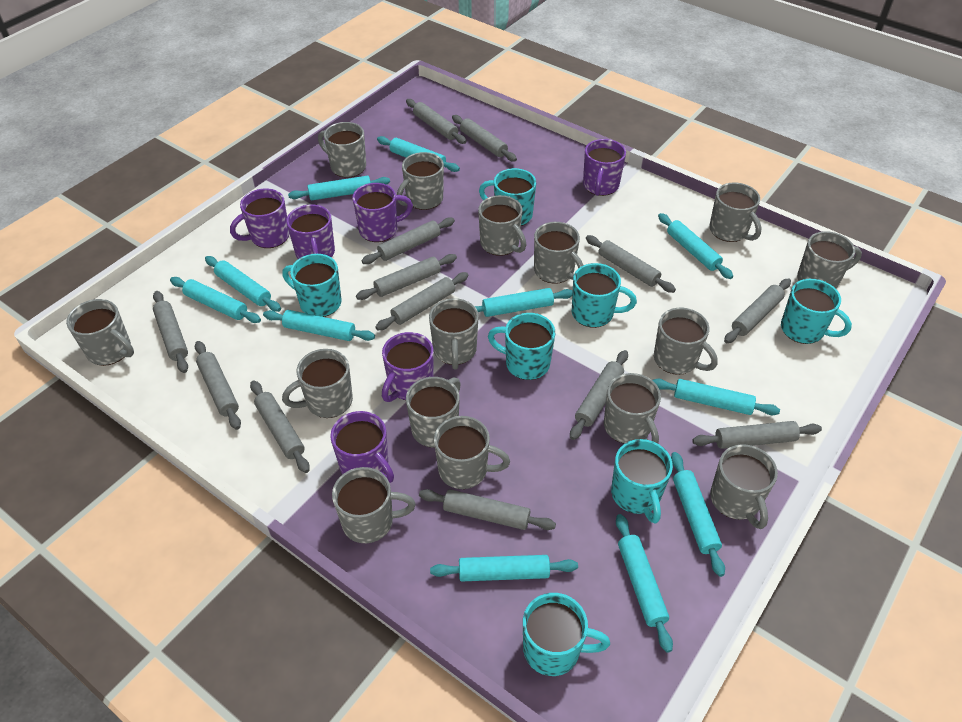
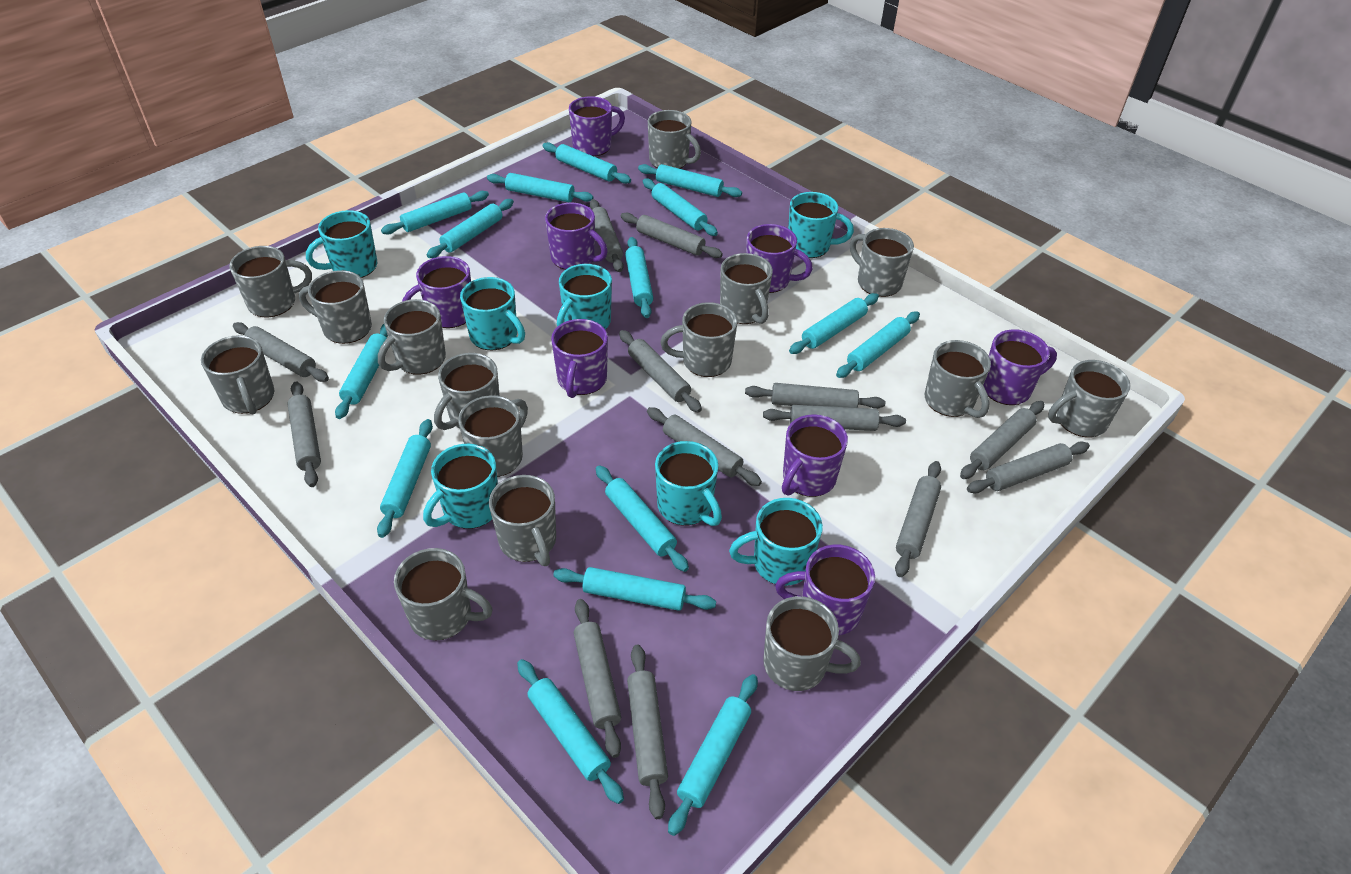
purple mug: 6 -> 8
turquoise rolling pin: 11 -> 15

